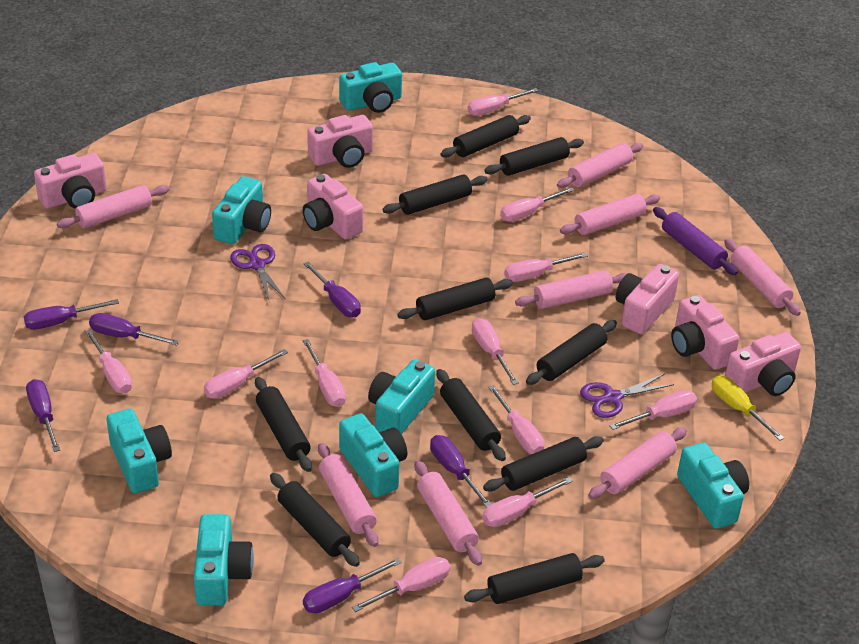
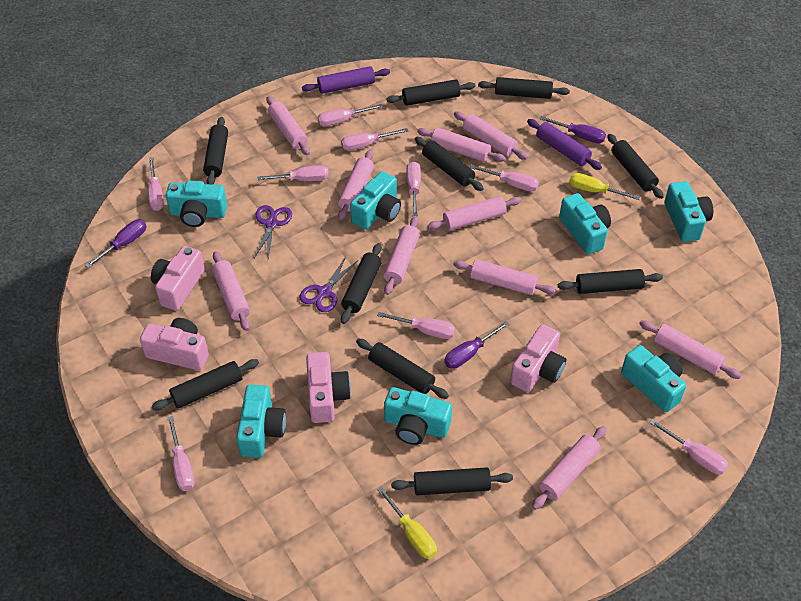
pink camera: 6 -> 4
pink rolling pin: 8 -> 10
pink screwdriver: 11 -> 9
purple rolling pin: 1 -> 2
purple screwdriver: 6 -> 3
yellow screwdriver: 1 -> 2

